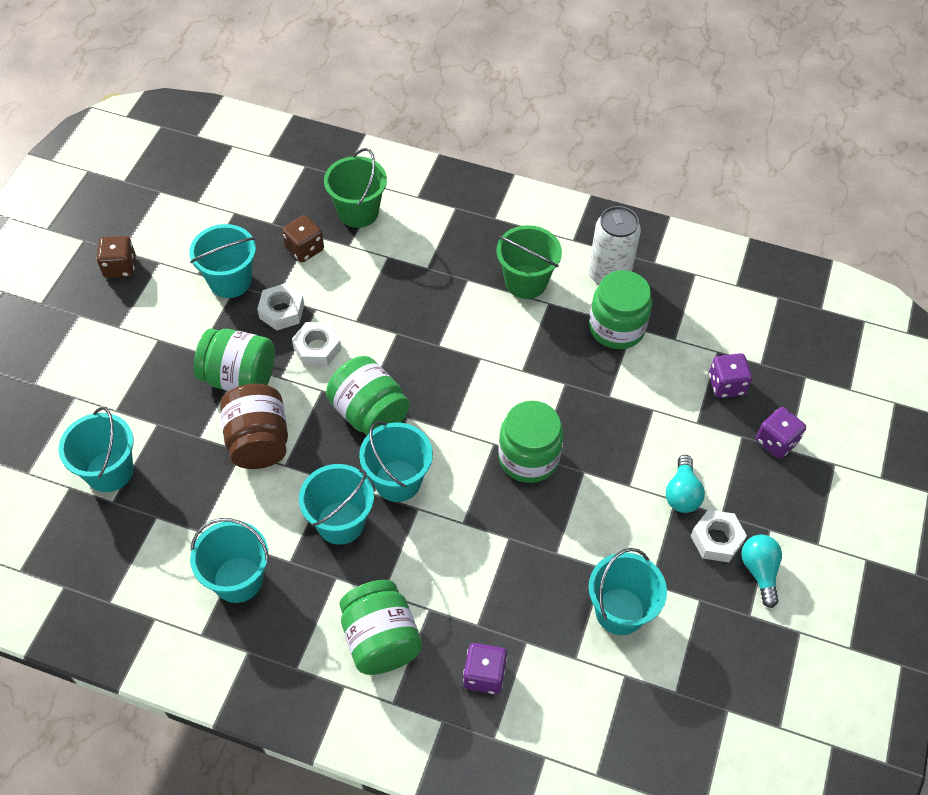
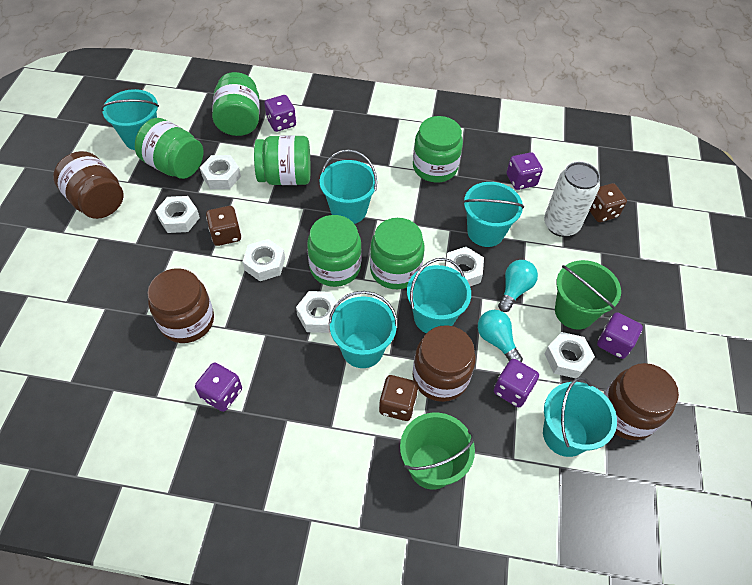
brown dice: 2 -> 3
brown jar: 1 -> 4
green jar: 5 -> 6
purple dice: 3 -> 5
white nut: 3 -> 6

